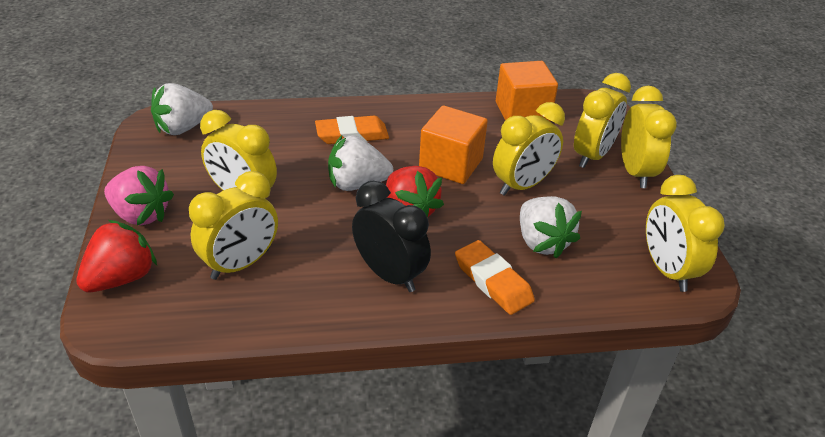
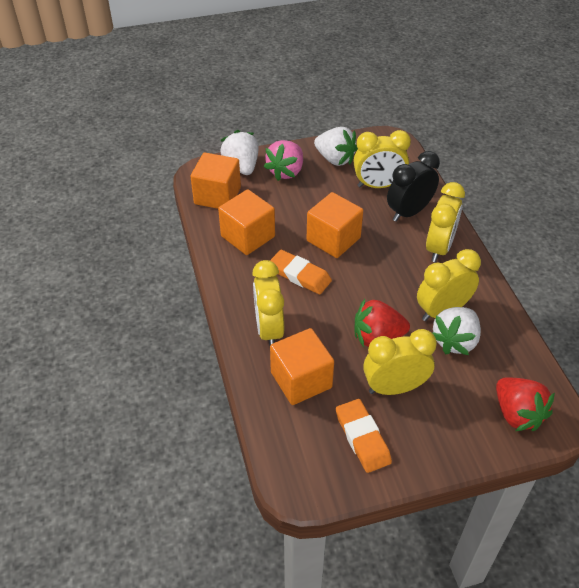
orange cube: 2 -> 4
yellow clock: 6 -> 5

